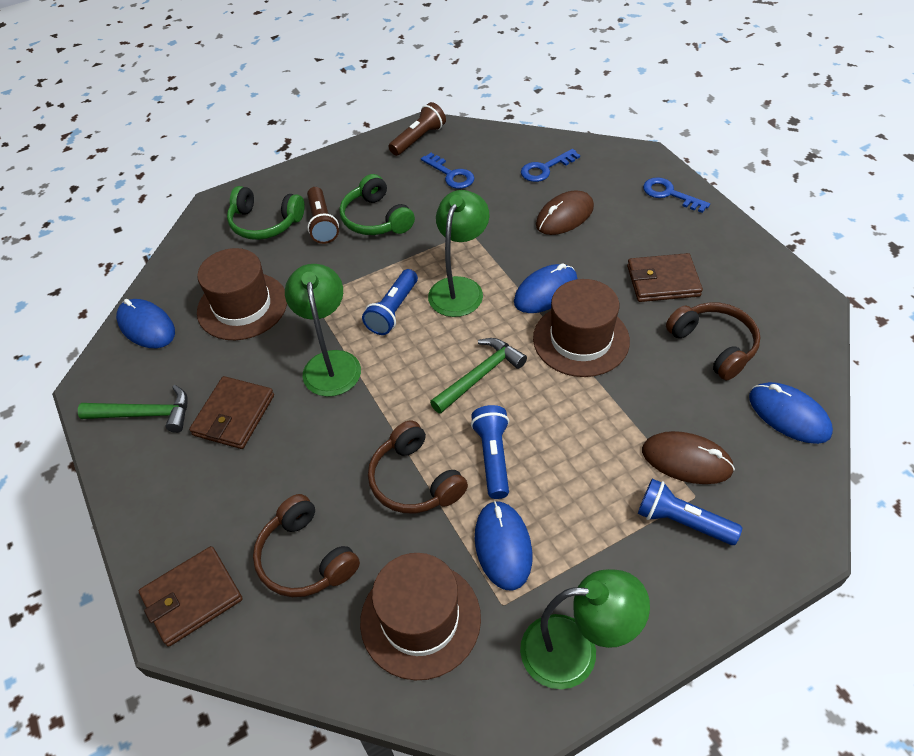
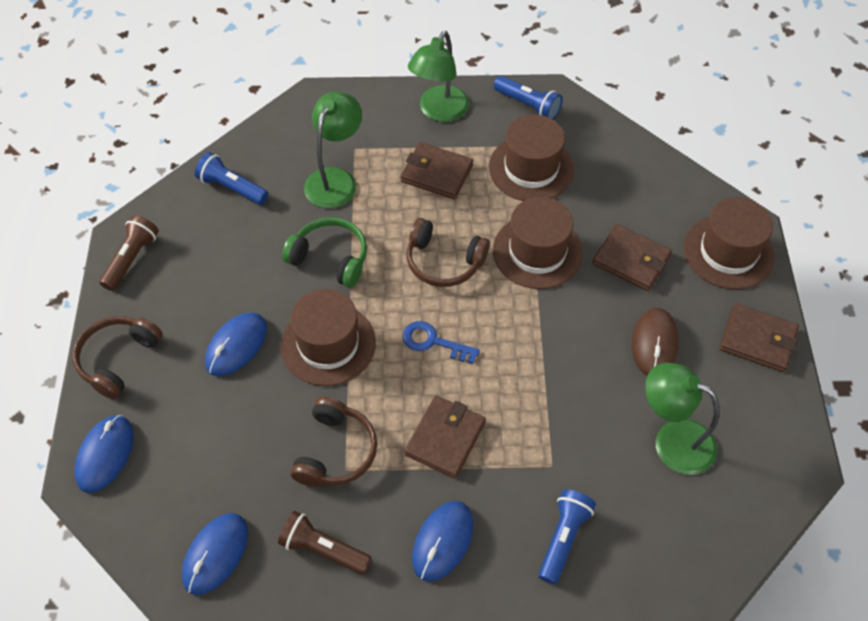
blue key: 3 -> 1
brown hat: 3 -> 4
brown mouse: 2 -> 1
brown wallet: 3 -> 4
green hammer: 2 -> 0
green headphones: 2 -> 1

